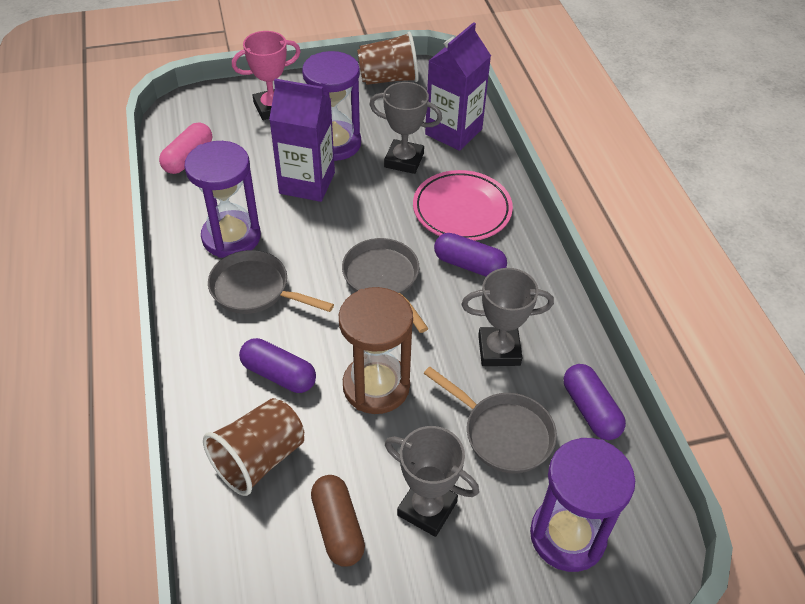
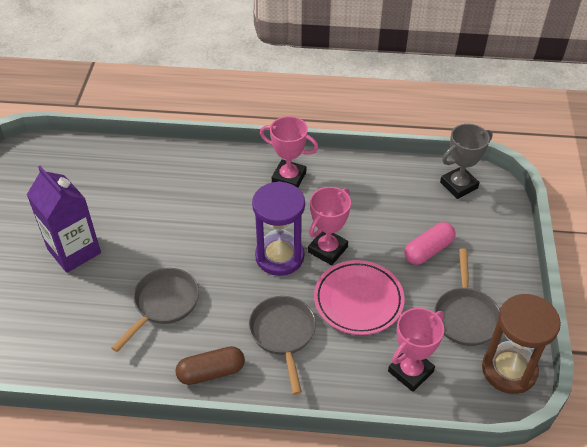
brown cup: 2 -> 0
grey trophy: 3 -> 1
pink trophy: 1 -> 3
purple capsule: 3 -> 0
purple carton: 2 -> 1
purple hourglass: 3 -> 1

